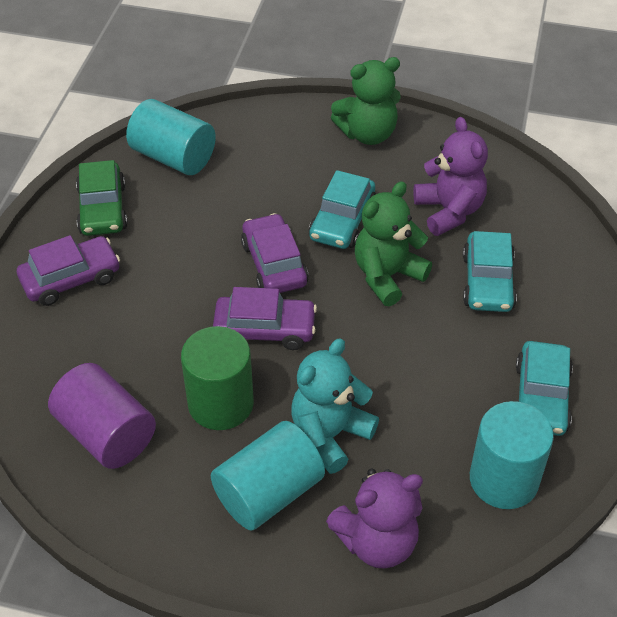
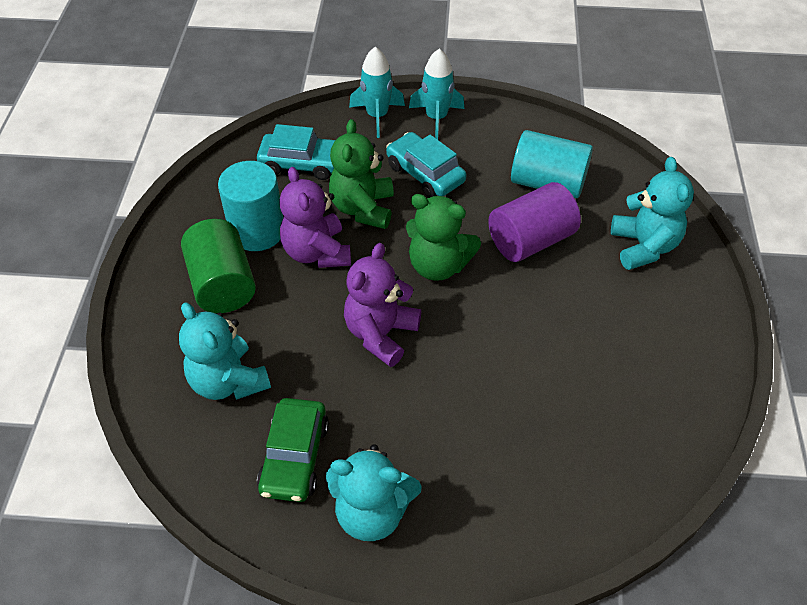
purple car: 3 -> 0
turquoise car: 3 -> 2
turquoise cylinder: 3 -> 2
turquoise rocket: 0 -> 2
turquoise teddy bear: 1 -> 3

